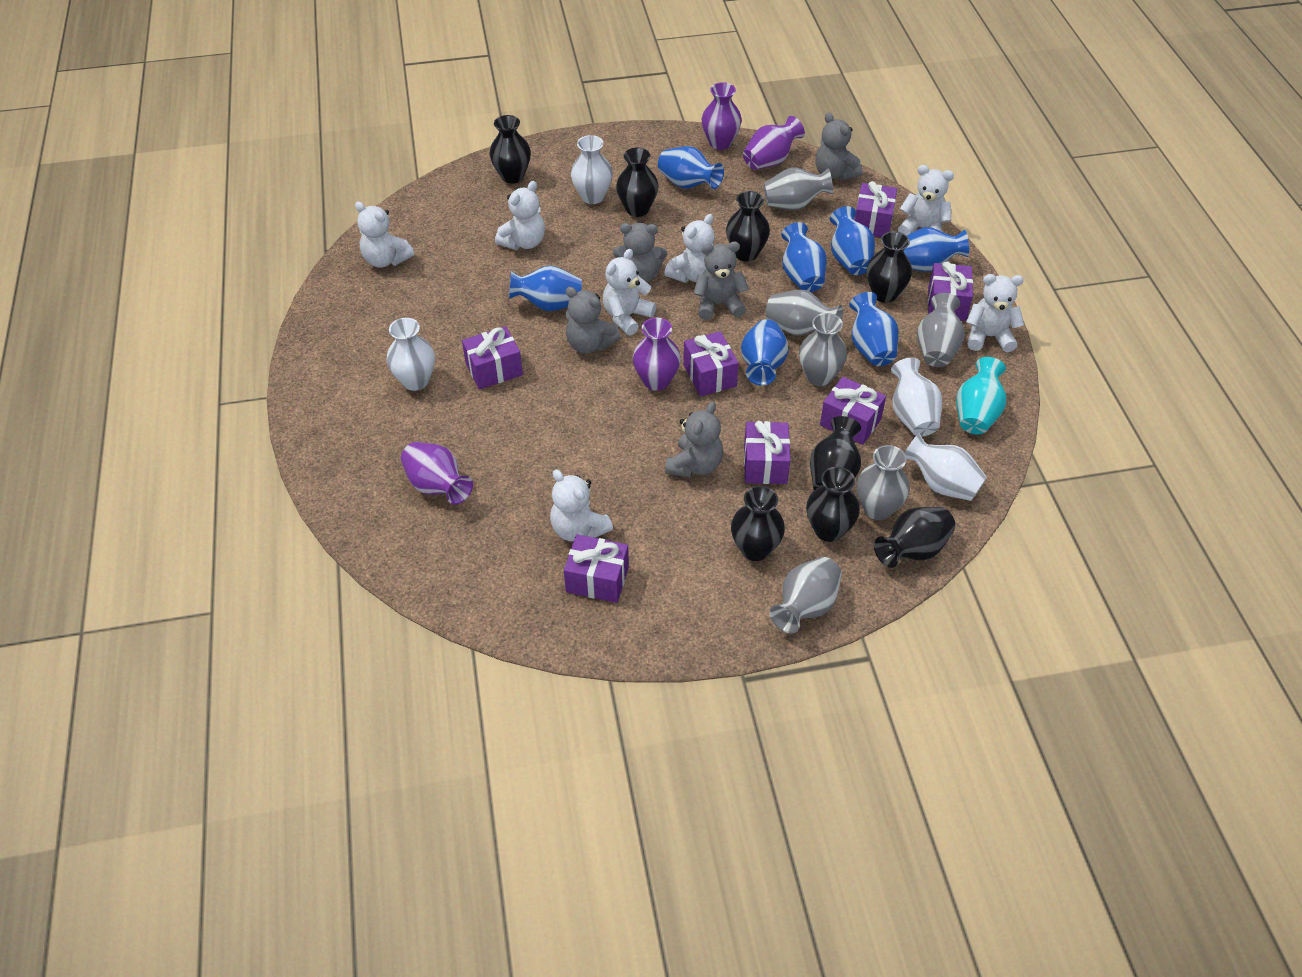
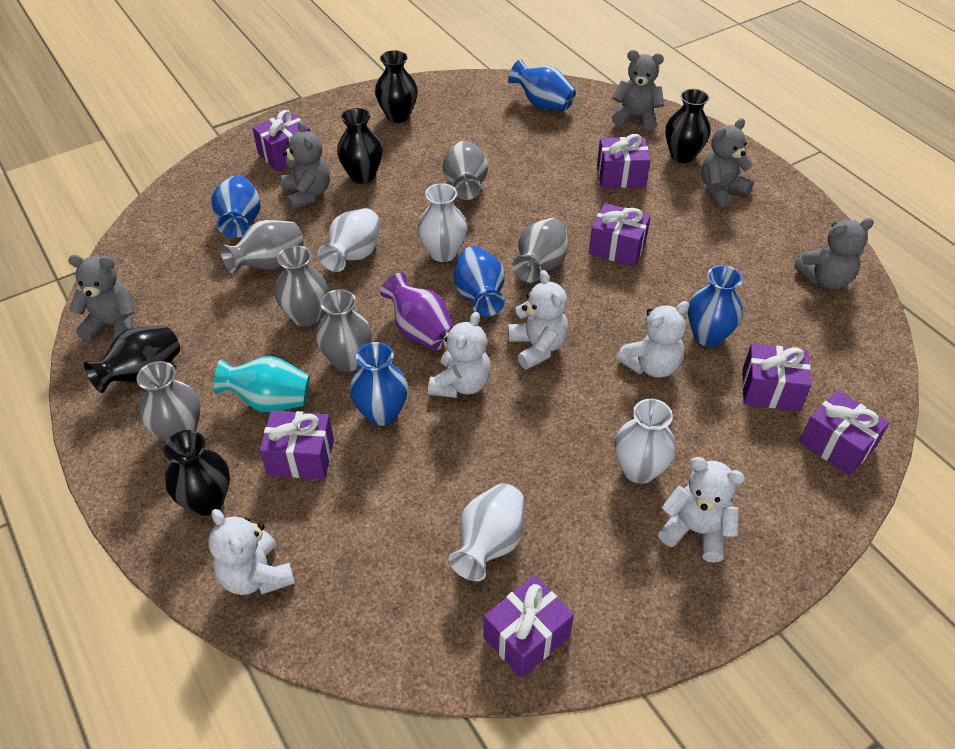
black vase: 8 -> 5
blue vase: 7 -> 5
purple vase: 4 -> 1
white teddy bear: 7 -> 5

